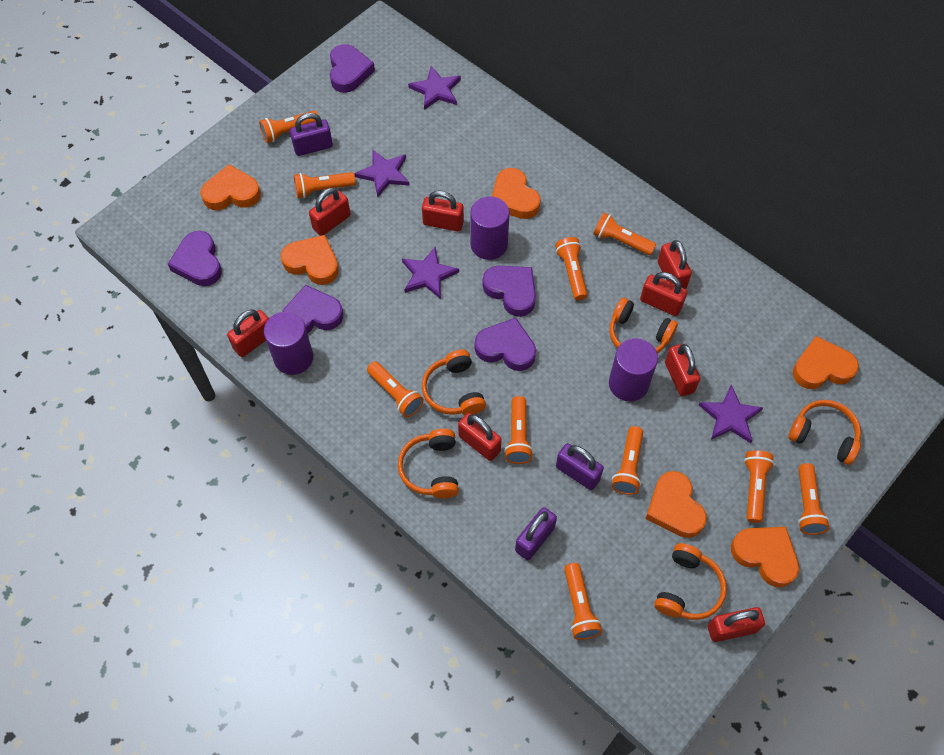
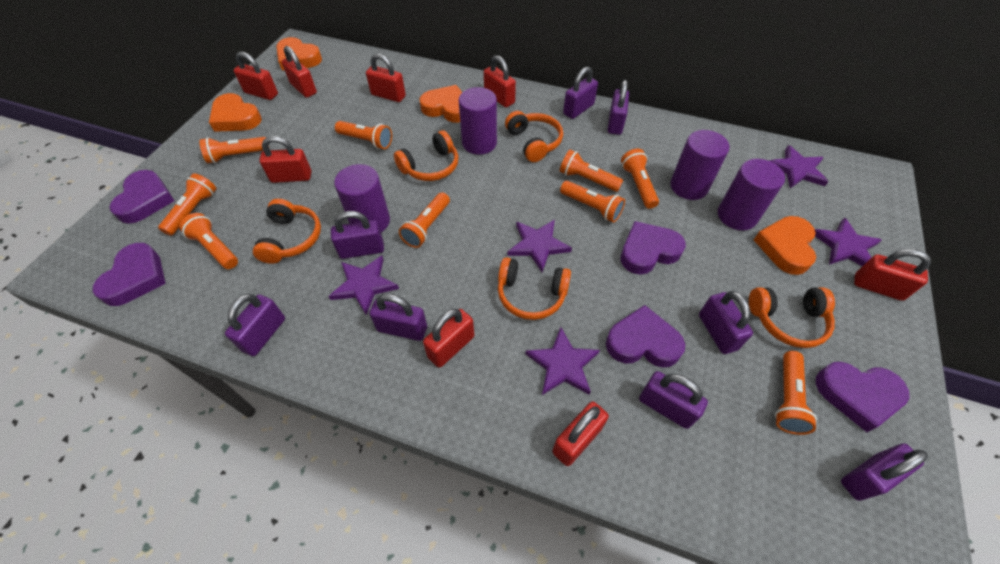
orange flashlight: 10 -> 9
orange heart: 6 -> 4
purple cylinder: 3 -> 4
purple padlock: 3 -> 8
purple star: 4 -> 5

